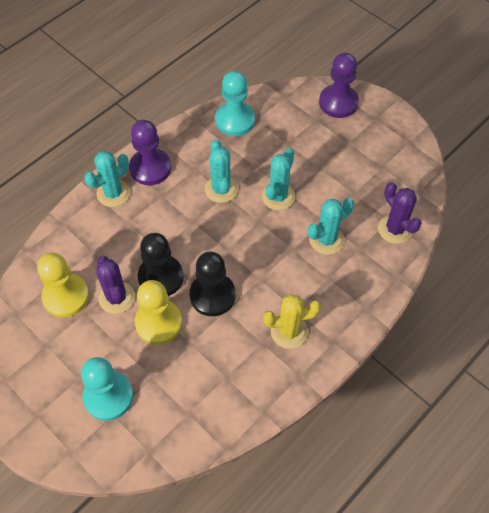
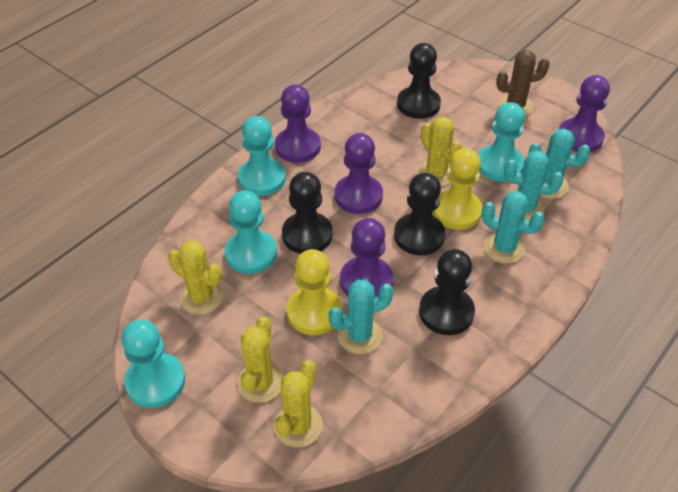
black pawn: 2 -> 4
brown cactus: 0 -> 1
purple cactus: 2 -> 0
purple pawn: 2 -> 4
turquoise pawn: 2 -> 4
yellow cactus: 1 -> 4

